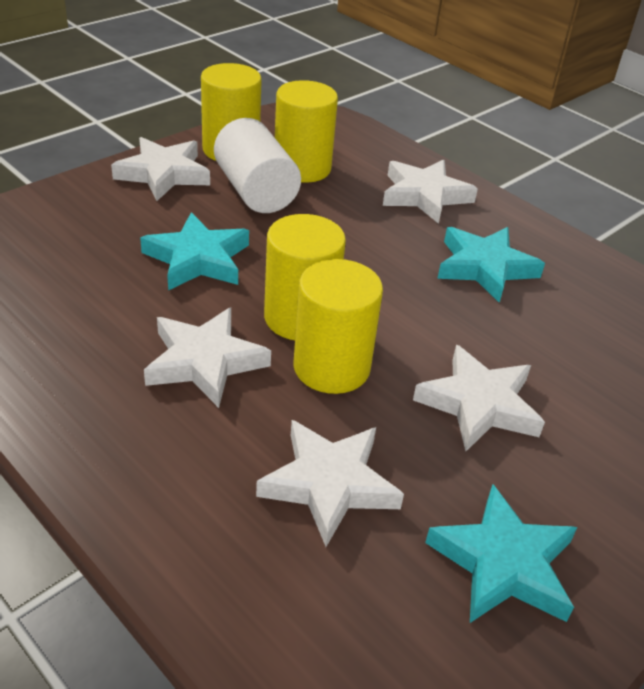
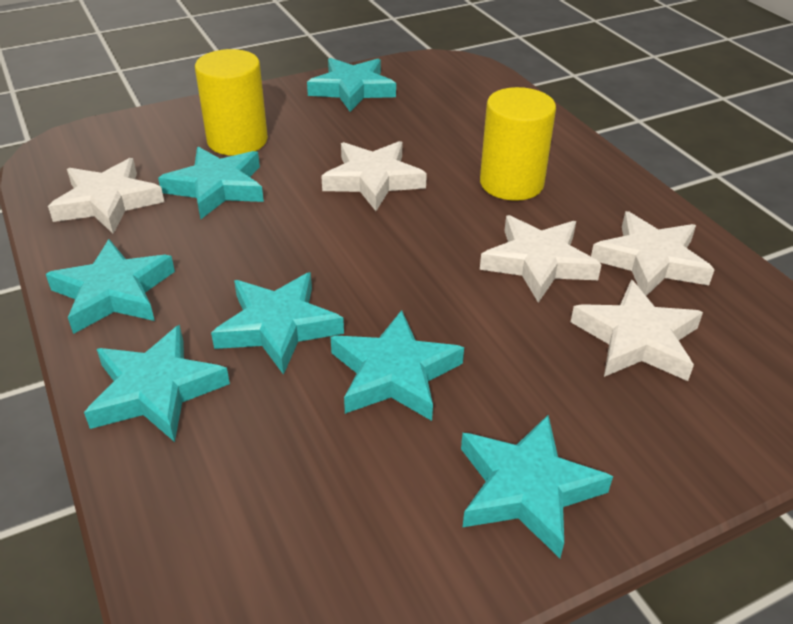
turquoise star: 3 -> 7
white cylinder: 1 -> 0
yellow cylinder: 4 -> 2

